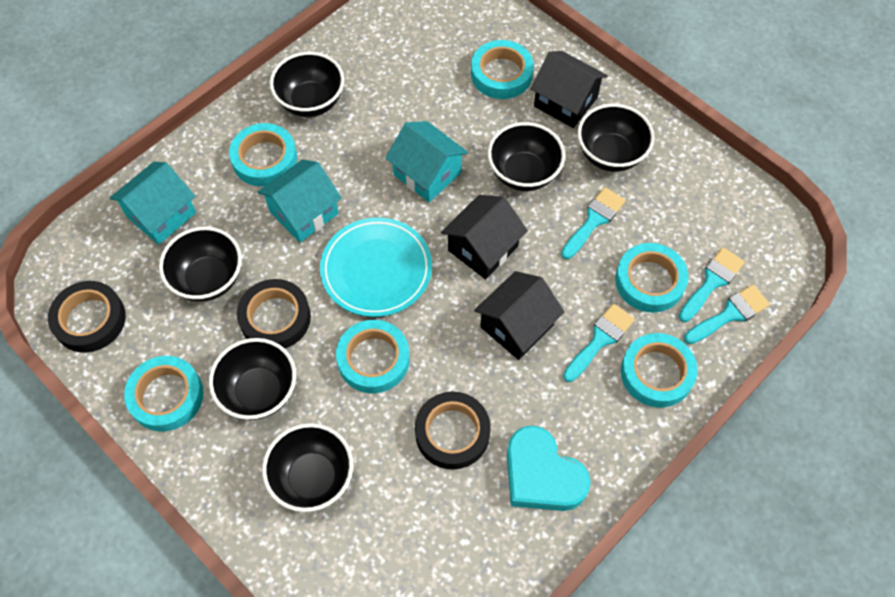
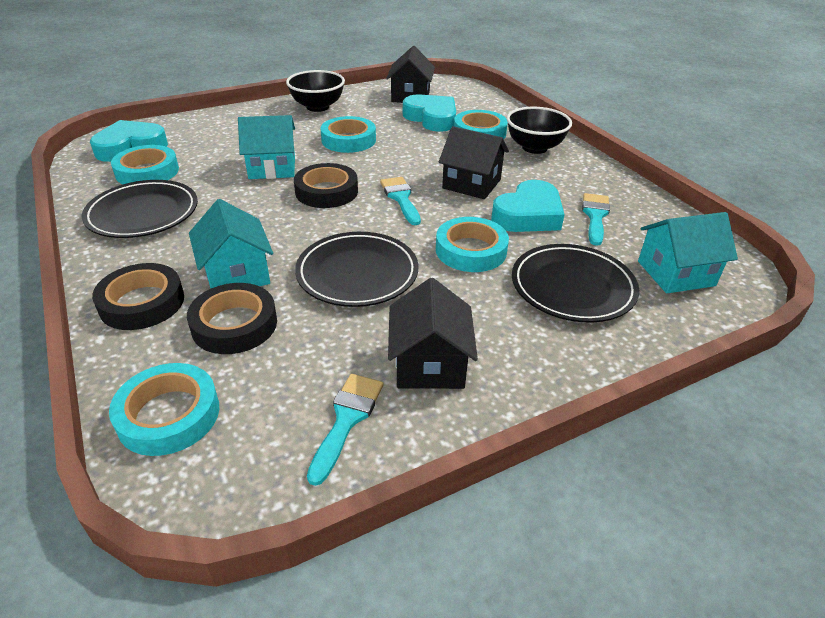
black bowl: 6 -> 2
black plate: 0 -> 3
turquoise brush: 4 -> 3
turquoise heart: 1 -> 3
turquoise plate: 1 -> 0
turquoise tape: 6 -> 5

